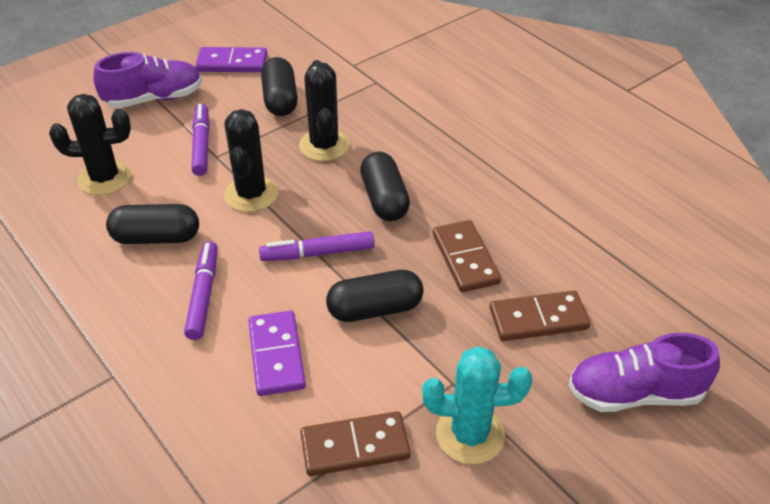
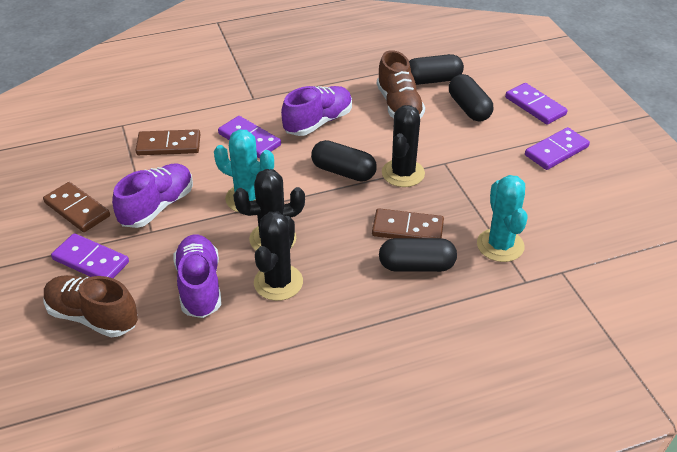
brown shoe: 0 -> 2
purple domino: 2 -> 4
purple marker: 3 -> 0
purple shoe: 2 -> 3
turquoise cactus: 1 -> 2

